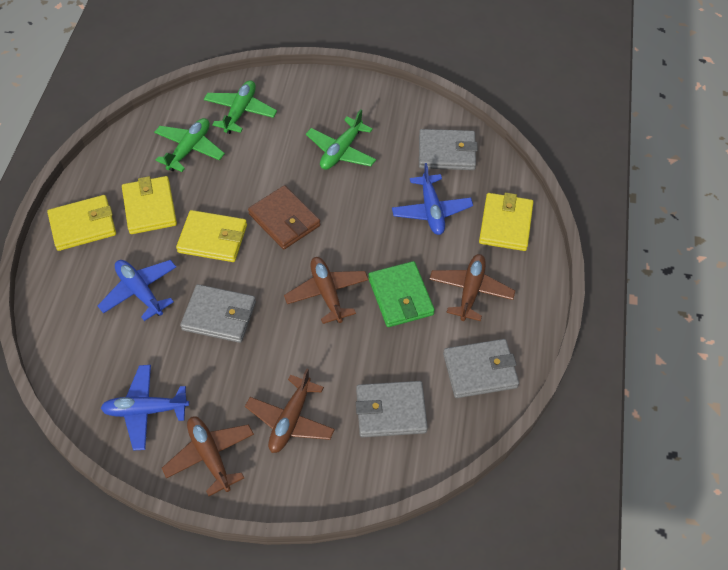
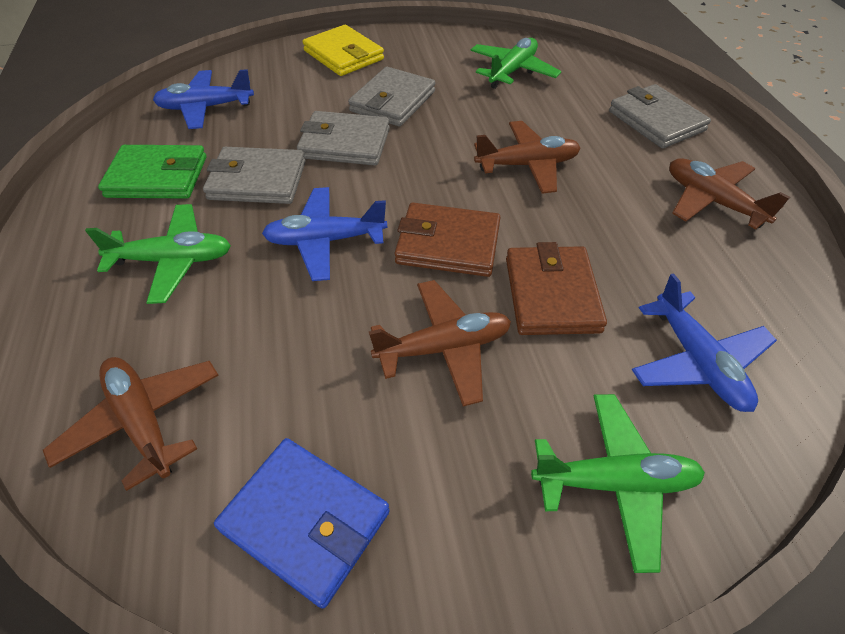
blue wallet: 0 -> 1
brown wallet: 1 -> 2
yellow wallet: 4 -> 1

